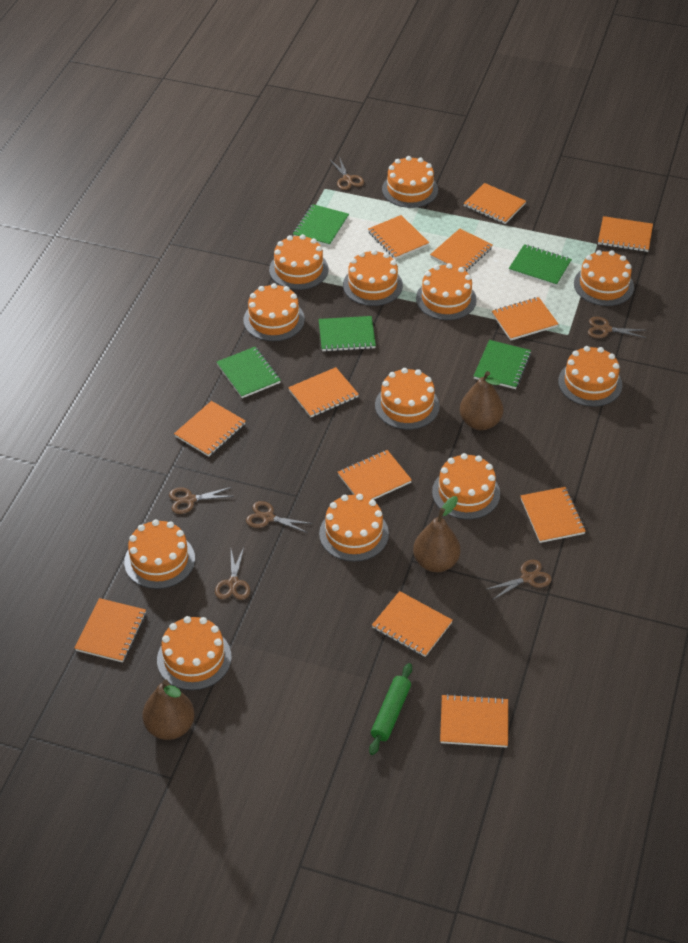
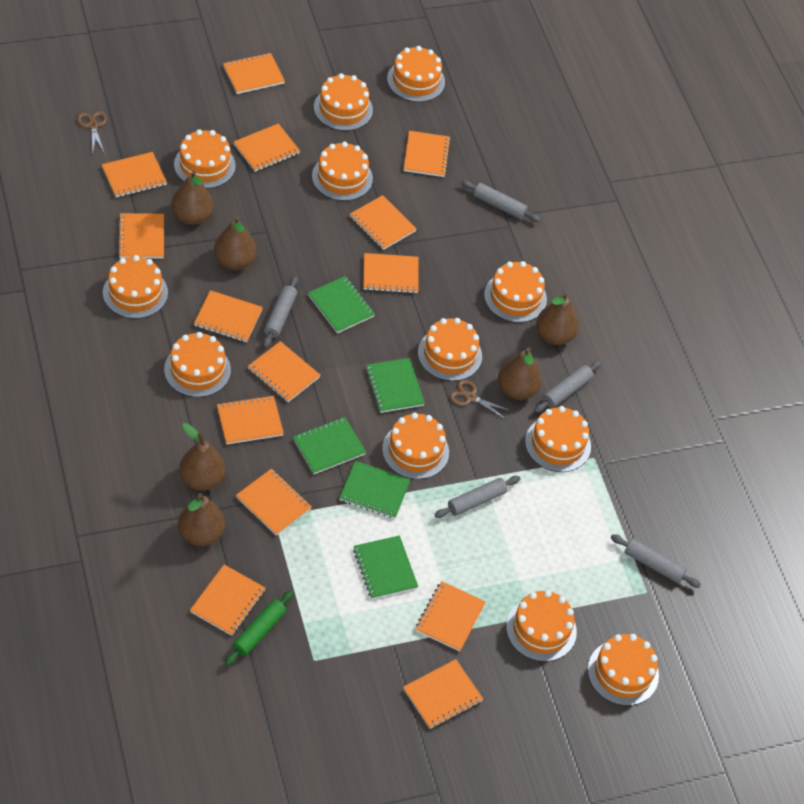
brown pear: 3 -> 6
brown scissors: 6 -> 2
grey rolling pin: 0 -> 5
orange notebook: 12 -> 14

